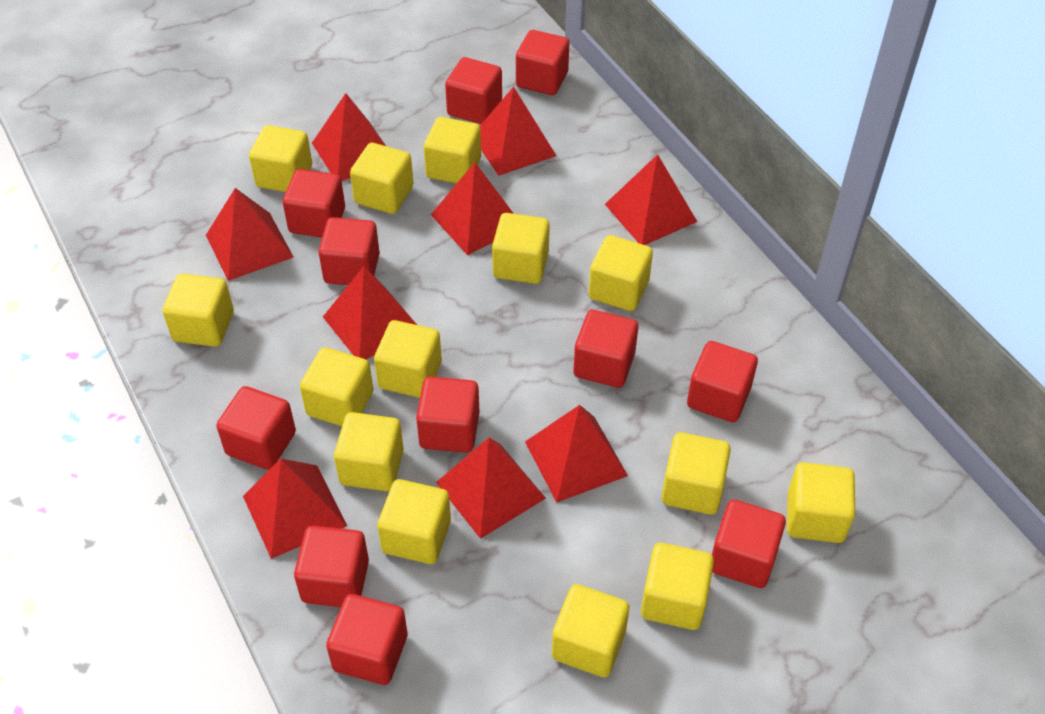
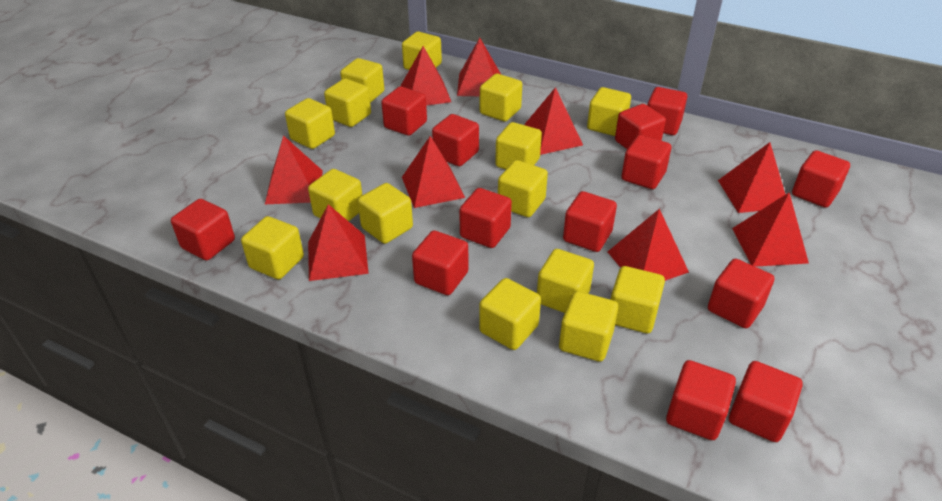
red cube: 11 -> 13
yellow cube: 14 -> 15

